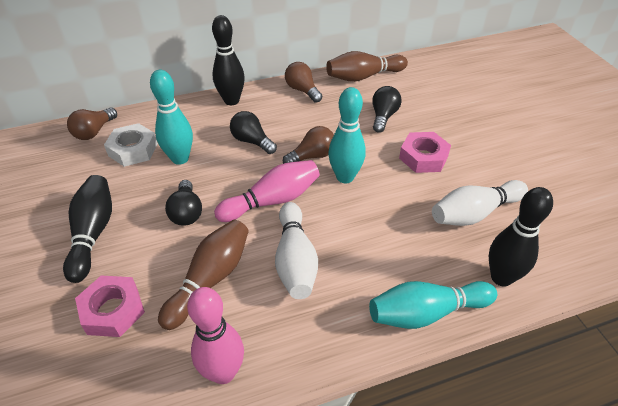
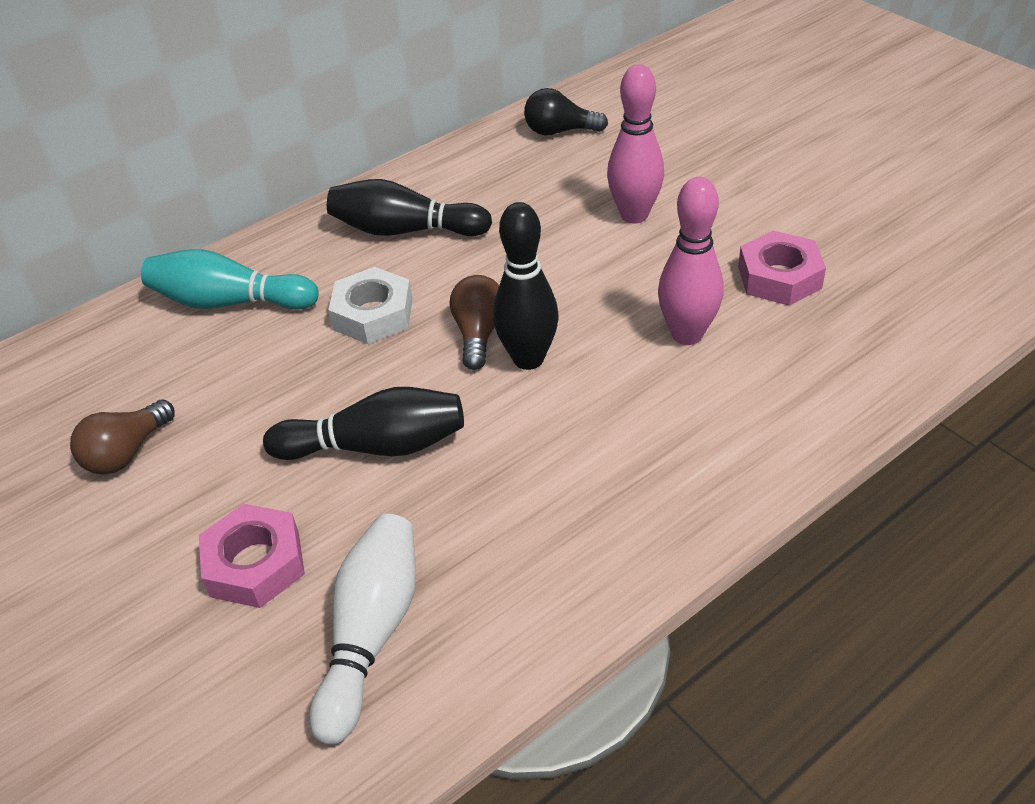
black light bulb: 3 -> 1
brown bowling pin: 2 -> 0
brown light bulb: 3 -> 2
turquoise bowling pin: 3 -> 1
white bowling pin: 2 -> 1

